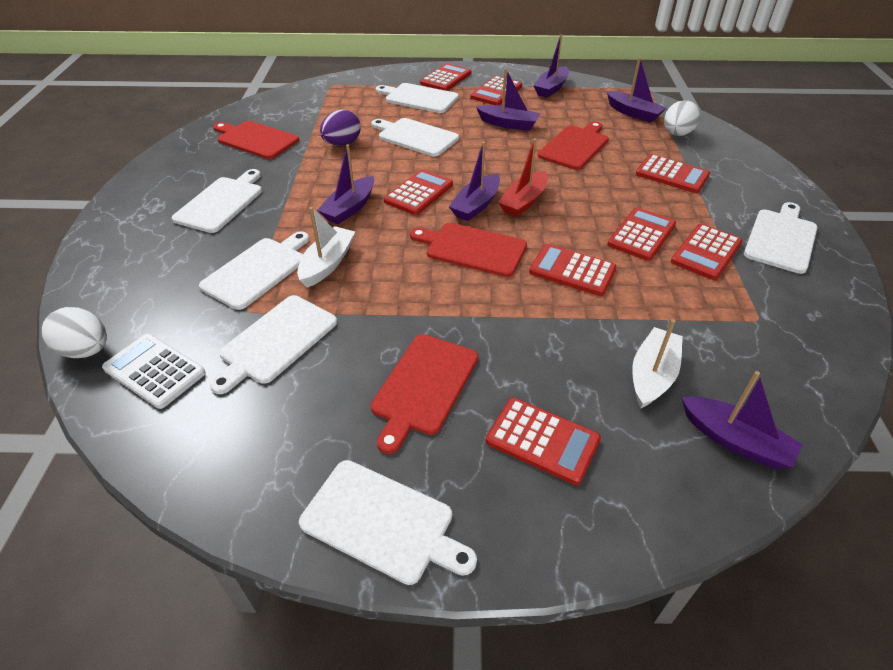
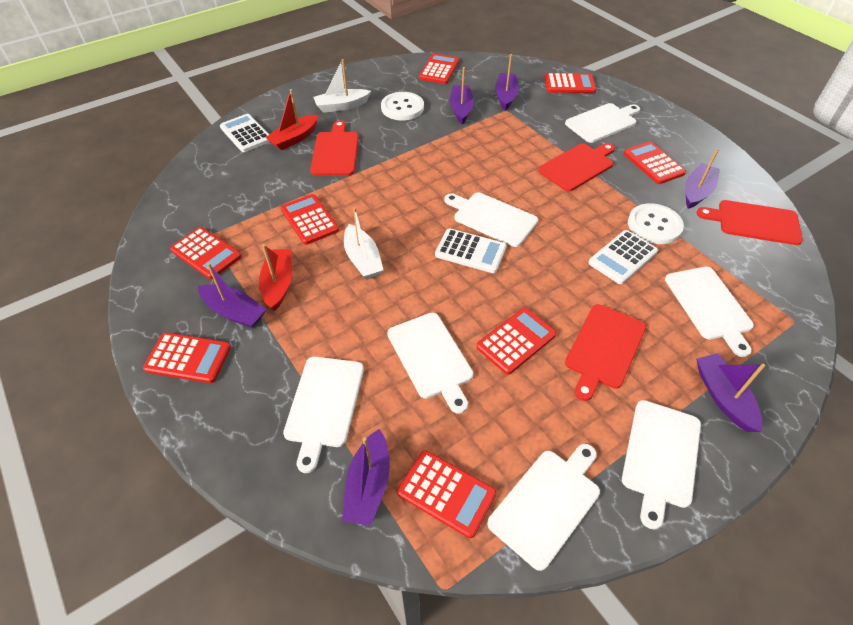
purple egg: 1 -> 0
red boat: 1 -> 2
white button: 0 -> 2
white calculator: 1 -> 3
white egg: 2 -> 0

